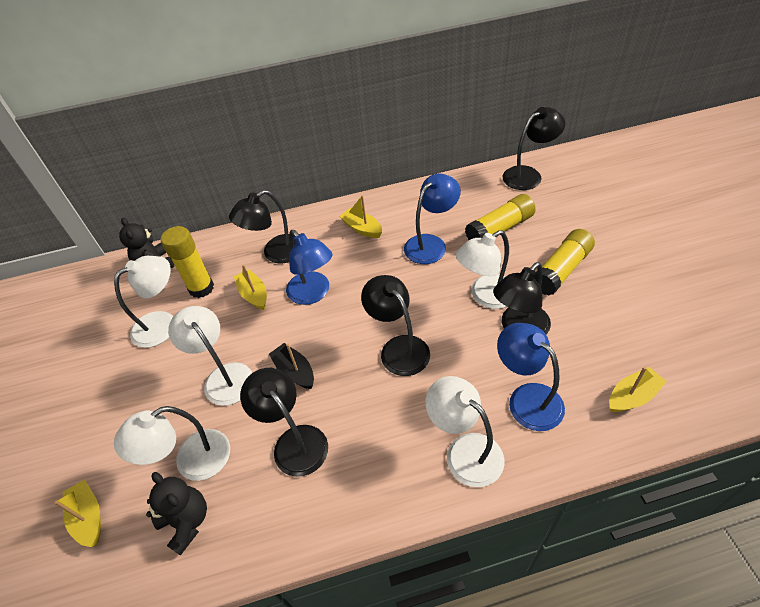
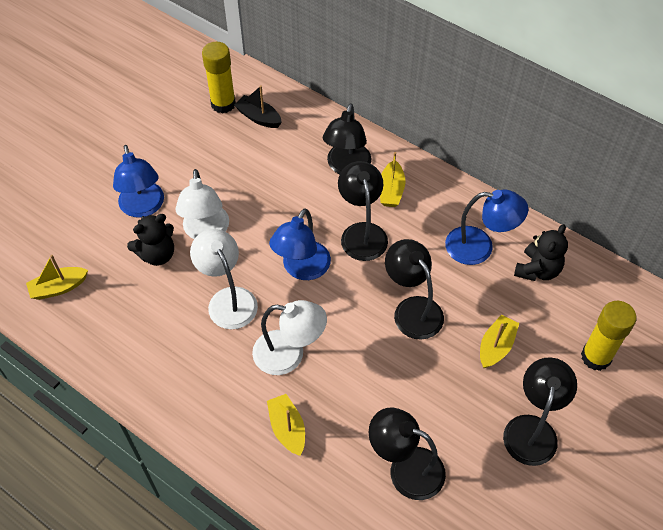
white lamp: 5 -> 3
yellow glue stick: 3 -> 2

